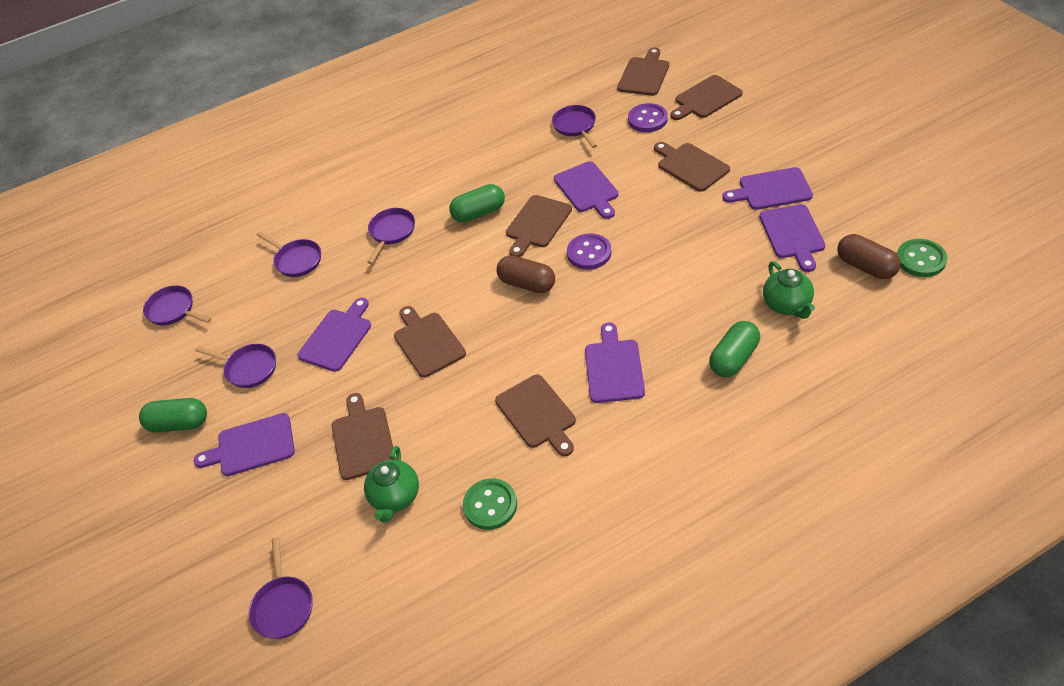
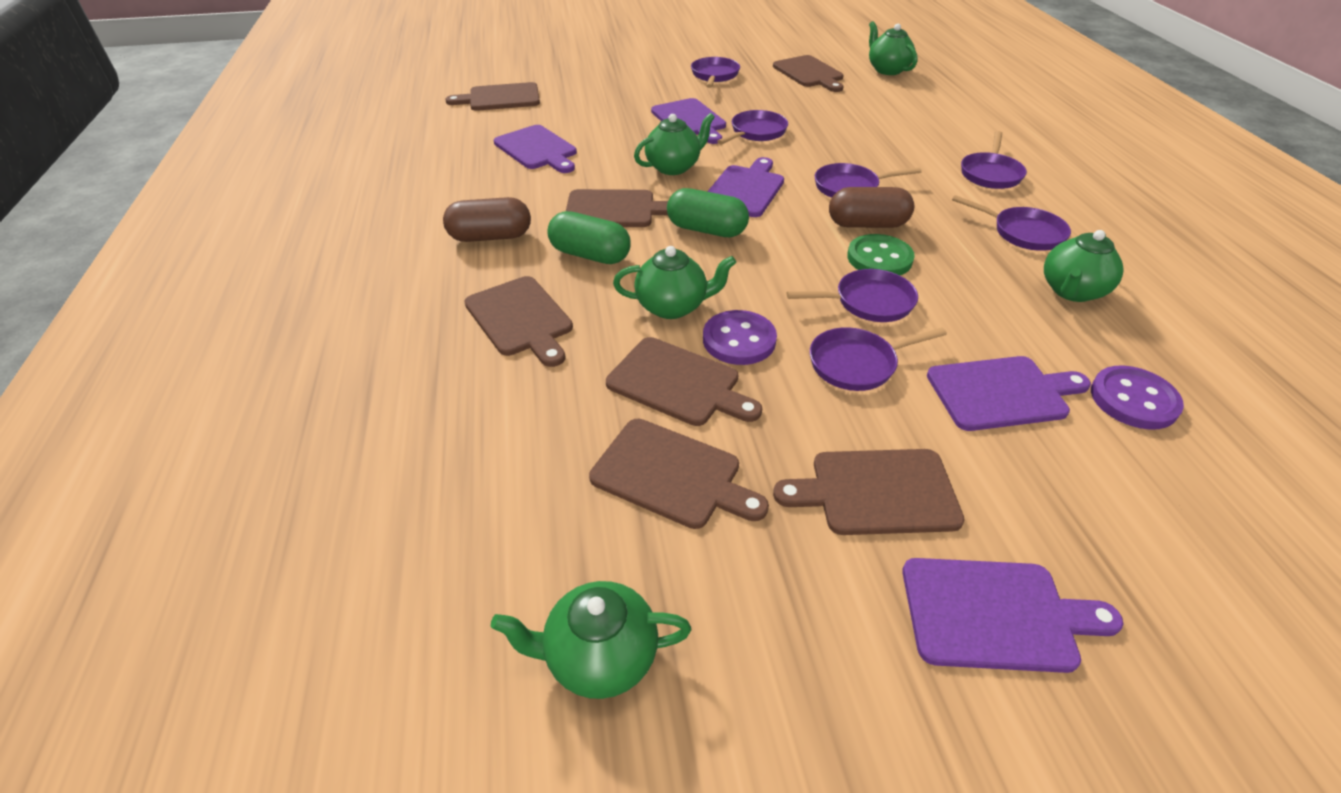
green button: 2 -> 1
green capsule: 3 -> 2
green teapot: 2 -> 5
purple cutting board: 6 -> 5
purple pan: 6 -> 7

